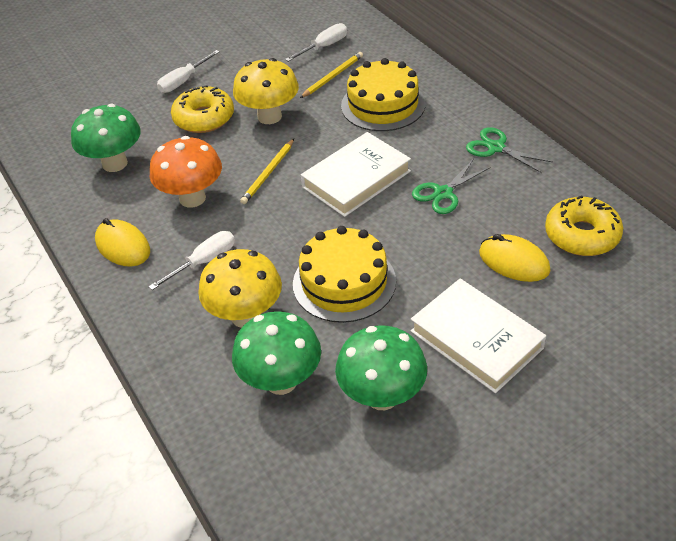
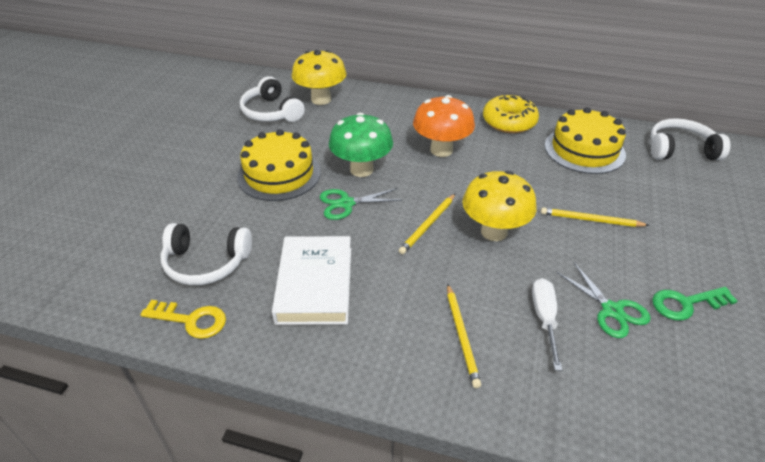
green key: 0 -> 1
green mushroom: 3 -> 1
white book: 2 -> 1
white headphones: 0 -> 3
white screwdriver: 3 -> 1
yellow donut: 2 -> 1
yellow key: 0 -> 1
yellow mouse: 2 -> 0
yellow pencil: 2 -> 3

